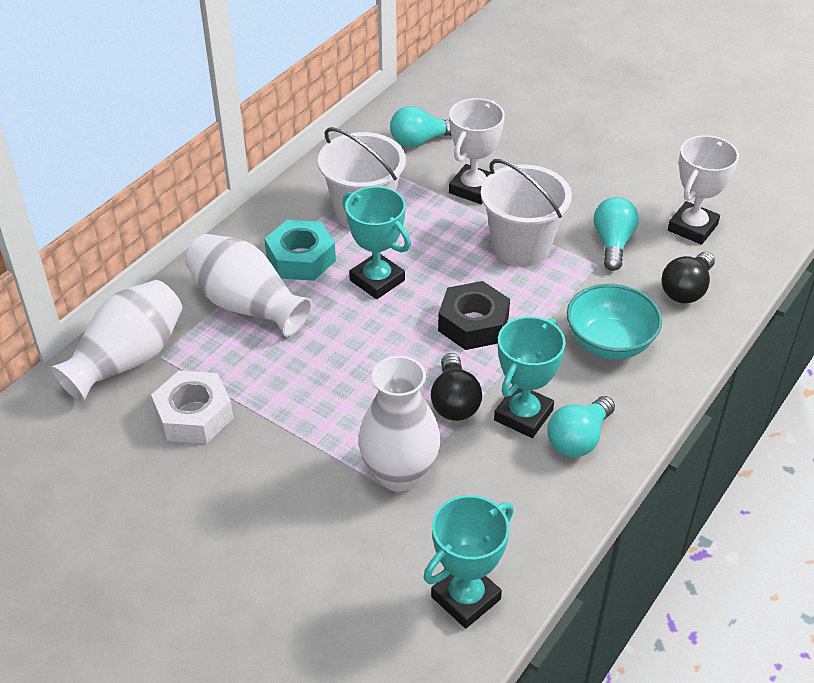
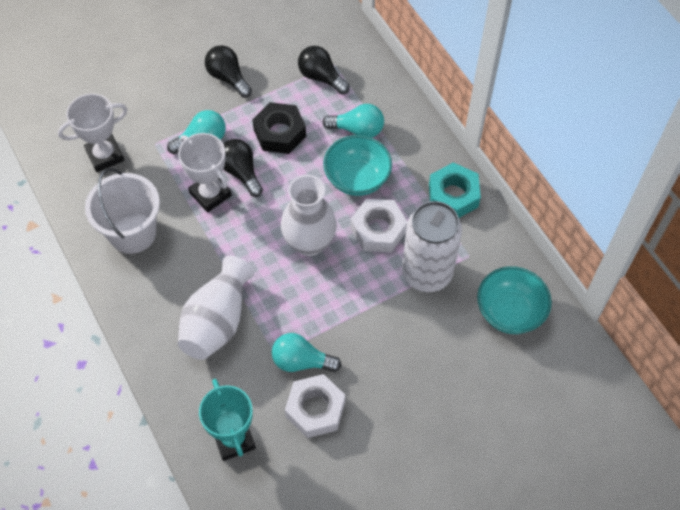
black light bulb: 2 -> 3
turquoise bowl: 1 -> 2
turquoise trophy: 3 -> 1
white bucket: 2 -> 1
white can: 0 -> 1
white nut: 1 -> 2
white vase: 3 -> 2

